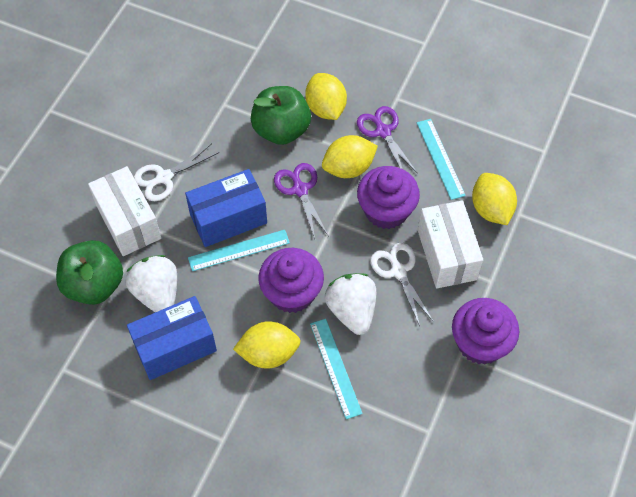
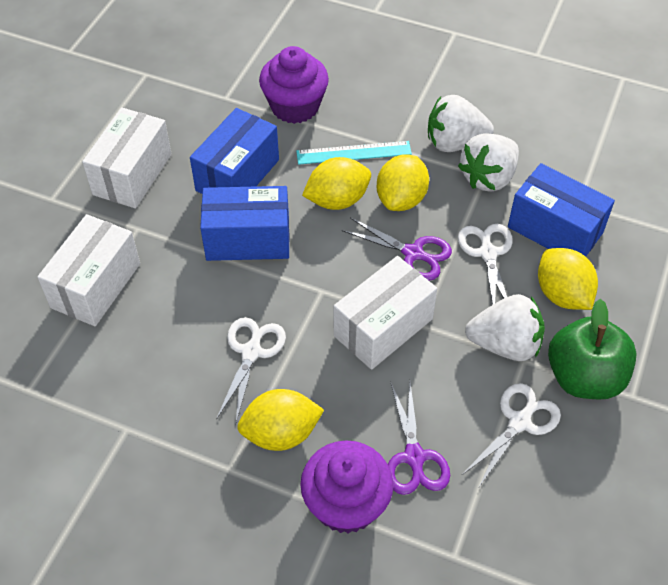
blue box: 2 -> 3
green apple: 2 -> 1
purple cupcake: 3 -> 2
turquoise ruler: 3 -> 1
white box: 2 -> 3
white scissors: 2 -> 3
white strawberry: 2 -> 3

